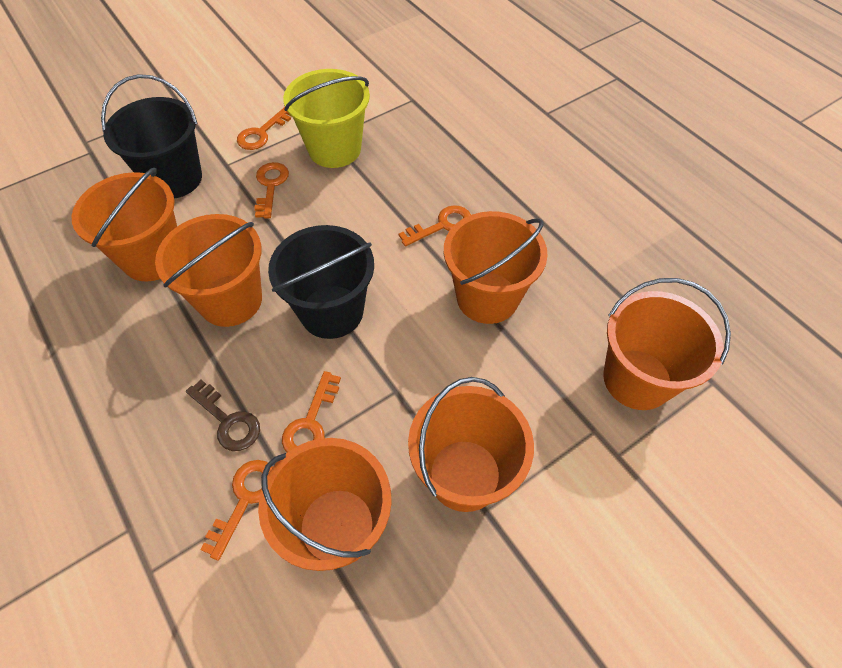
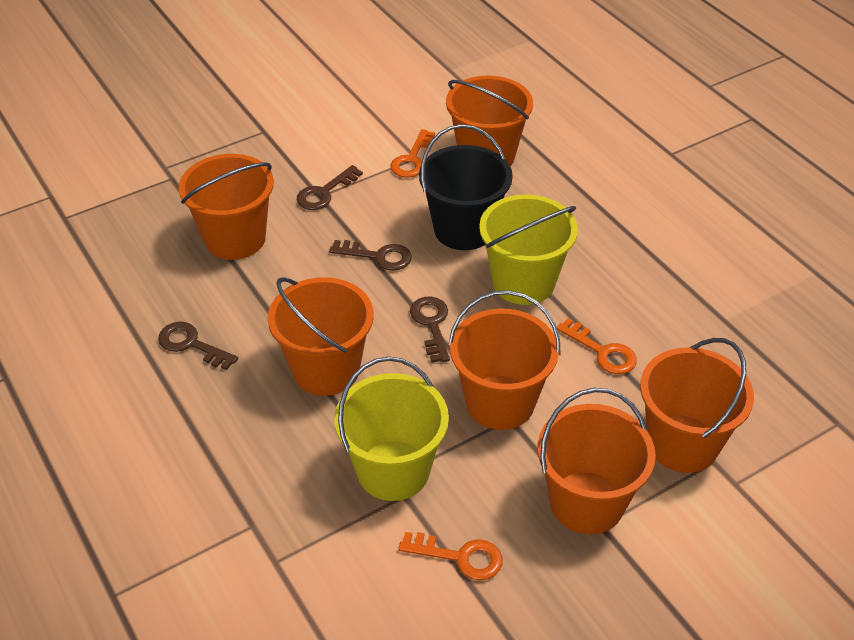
black bucket: 2 -> 1
brown key: 1 -> 4
orange key: 5 -> 3
yellow bucket: 1 -> 2

